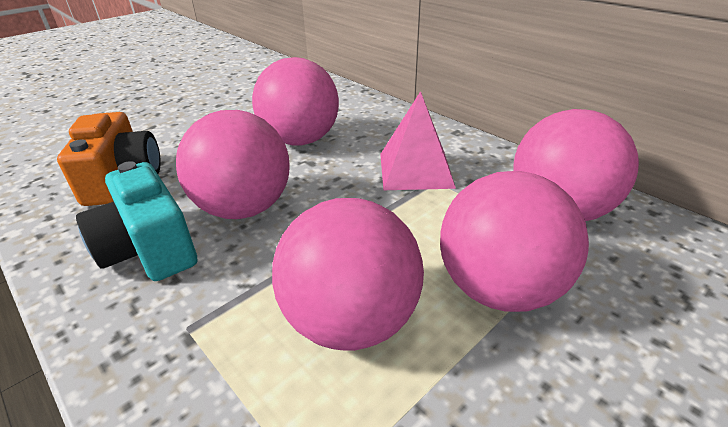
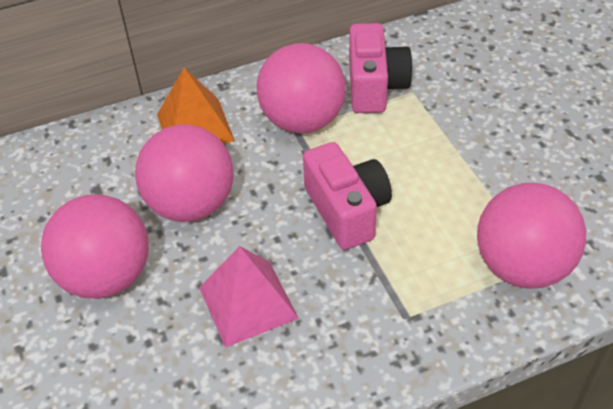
orange camera: 1 -> 0
orange pyramid: 0 -> 1
pink ball: 5 -> 4
pink camera: 0 -> 2
turquoise camera: 1 -> 0

